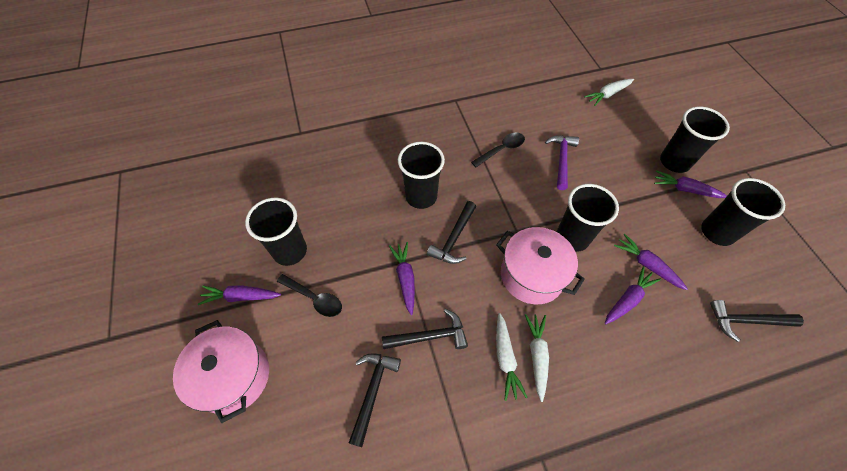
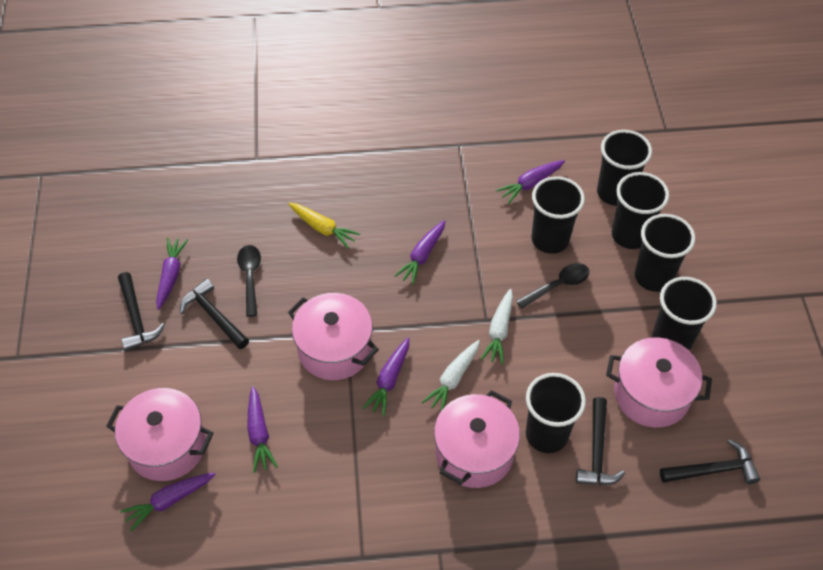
black cup: 5 -> 6
pink pot: 2 -> 4
purple carrot: 5 -> 6
purple hammer: 1 -> 0
white carrot: 3 -> 2
yellow carrot: 0 -> 1

